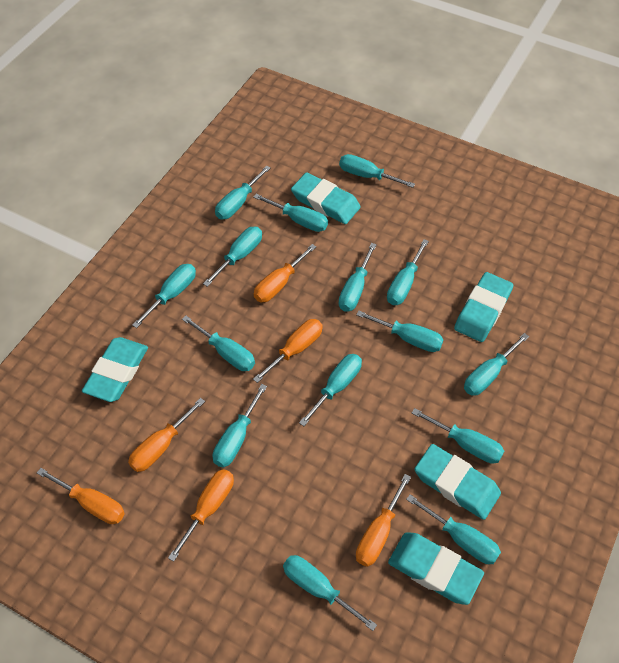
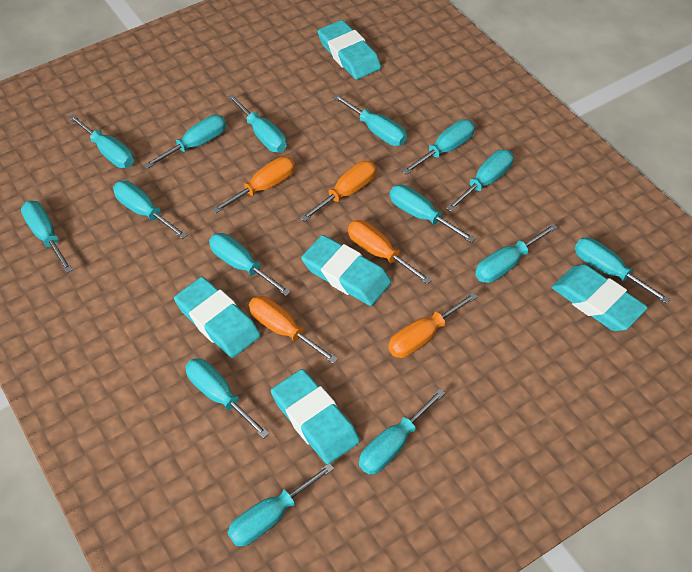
orange screwdriver: 6 -> 5

